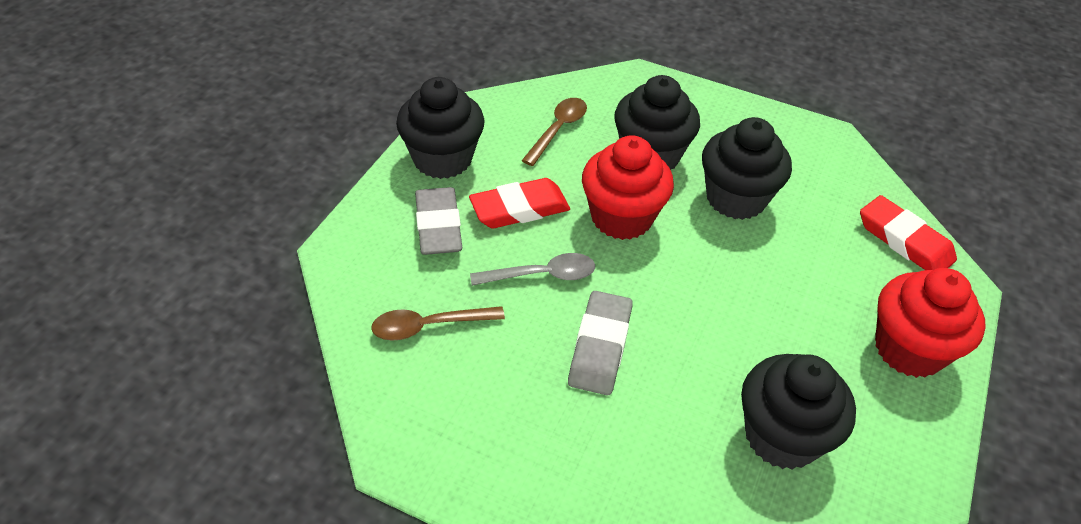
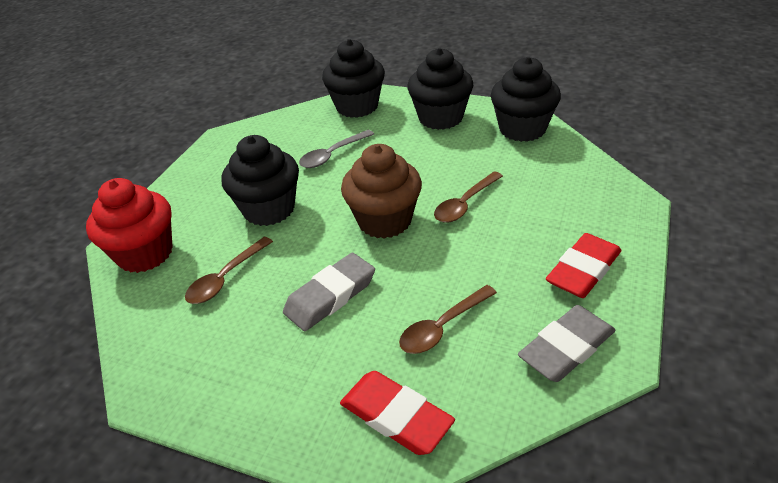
brown cupcake: 0 -> 1
brown spoon: 2 -> 3
red cupcake: 2 -> 1

